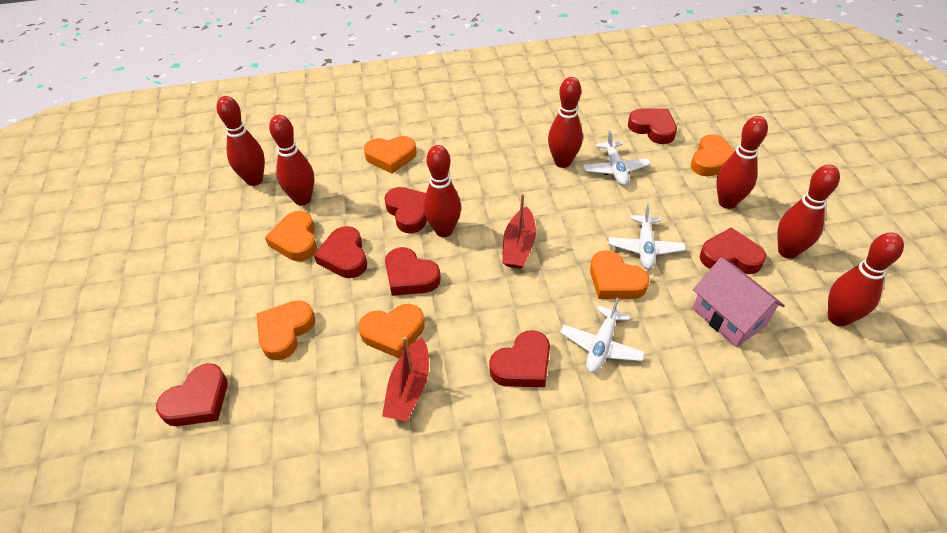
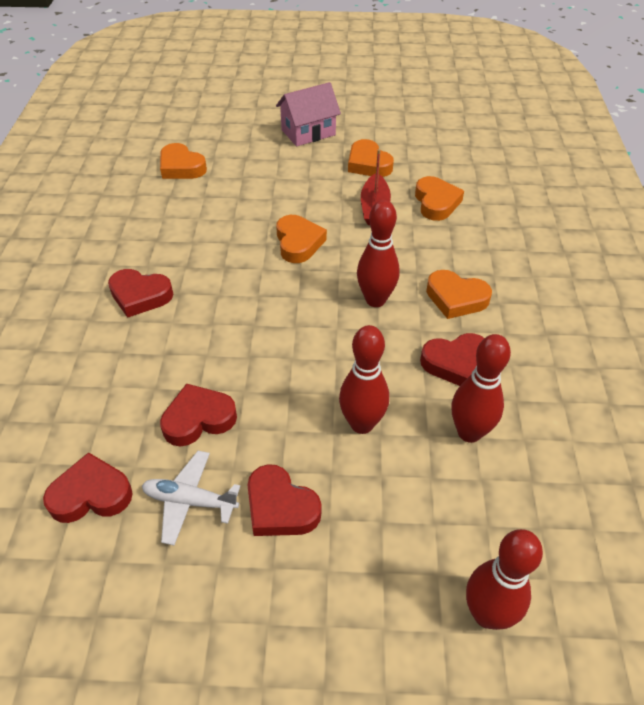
orange heart: 6 -> 5
red boat: 2 -> 1
red bowling pin: 7 -> 4
red heart: 7 -> 5
white plane: 3 -> 1

